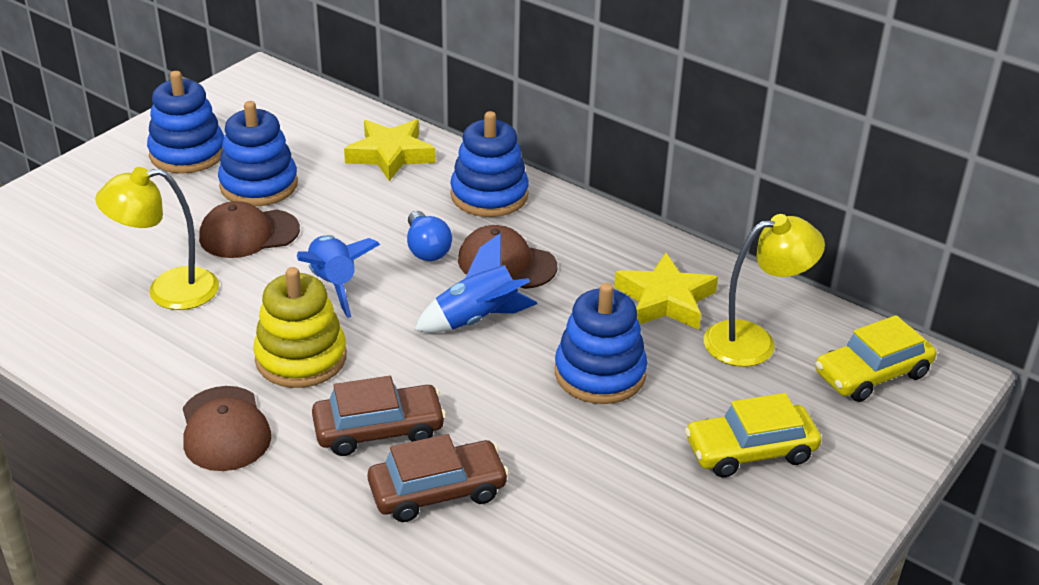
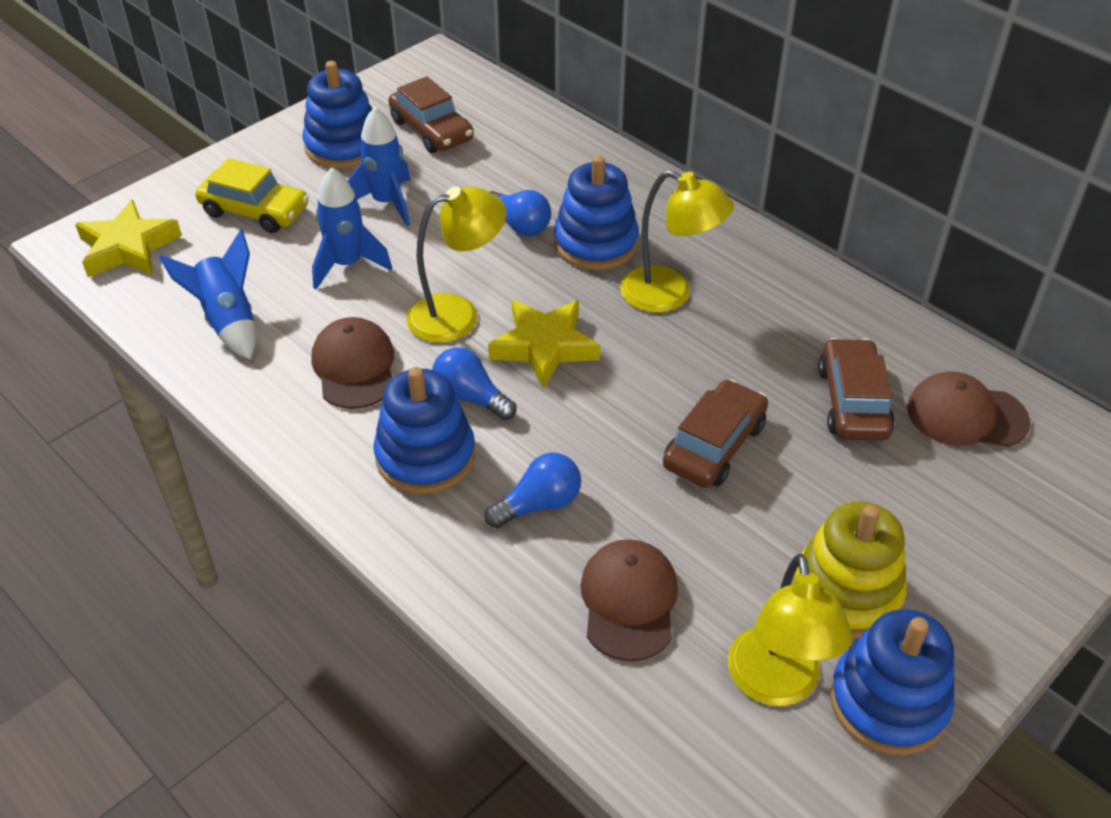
blue light bulb: 1 -> 3
blue rocket: 2 -> 3
brown car: 2 -> 3
yellow car: 2 -> 1
yellow lamp: 2 -> 3

